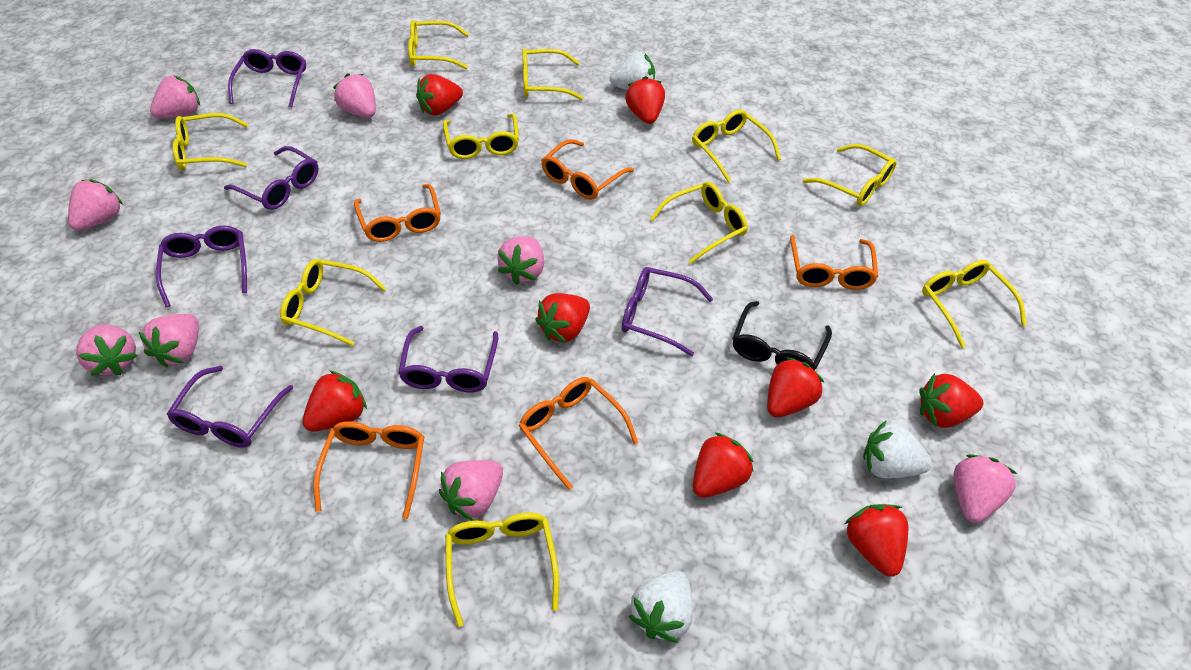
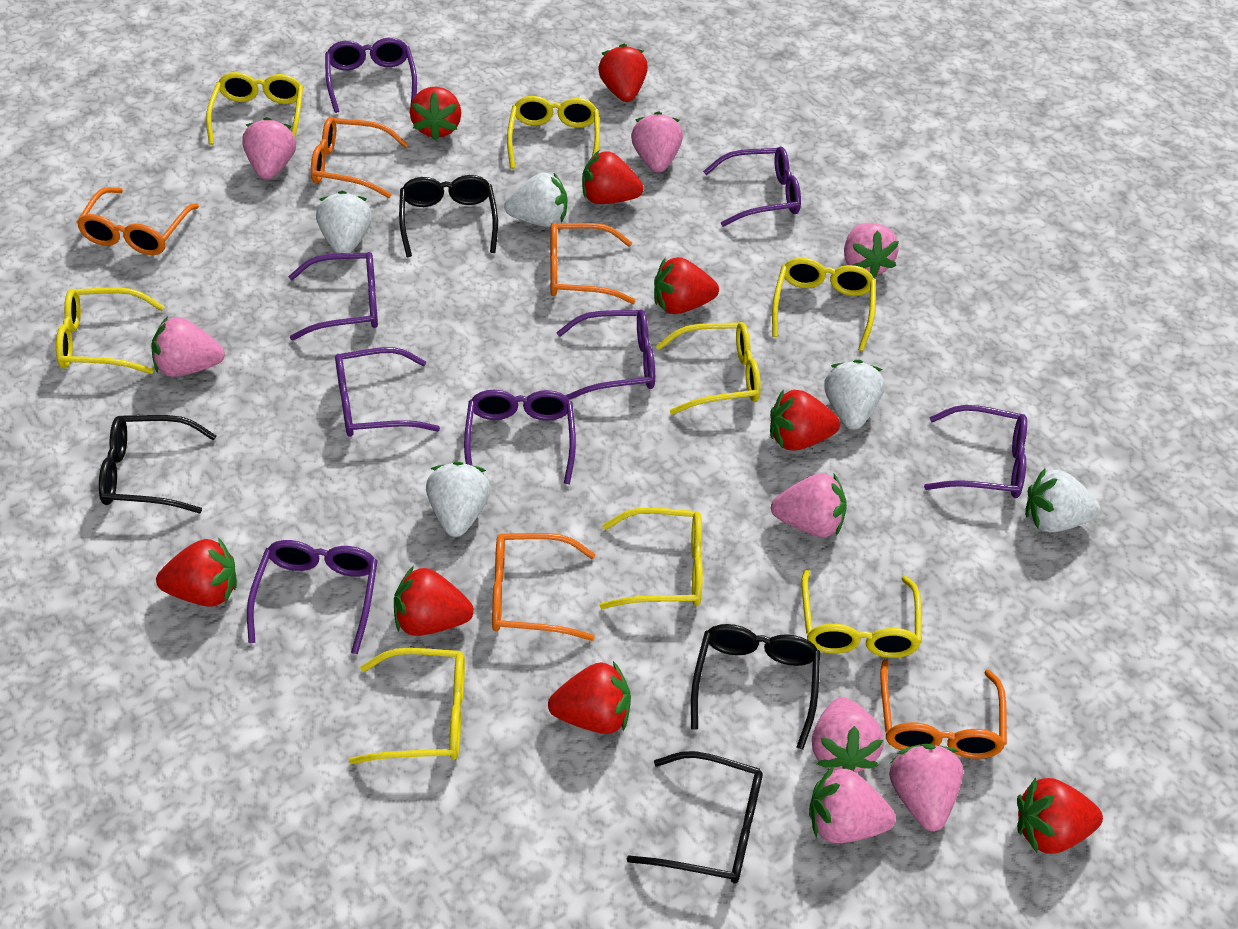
black glasses: 1 -> 4
purple glasses: 6 -> 8
red strawberry: 8 -> 9
white strawberry: 3 -> 5
yellow glasses: 10 -> 8

